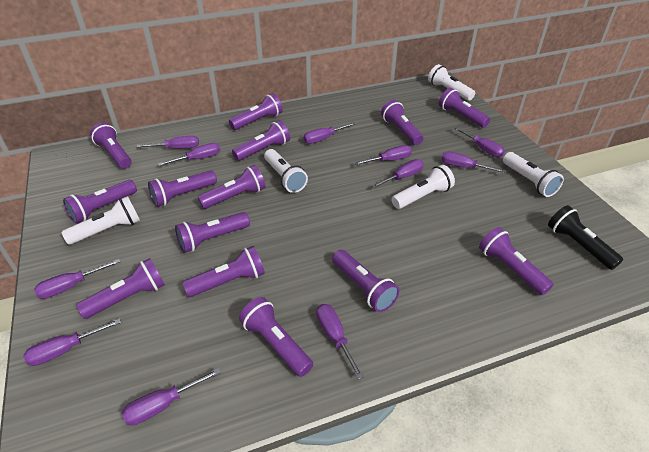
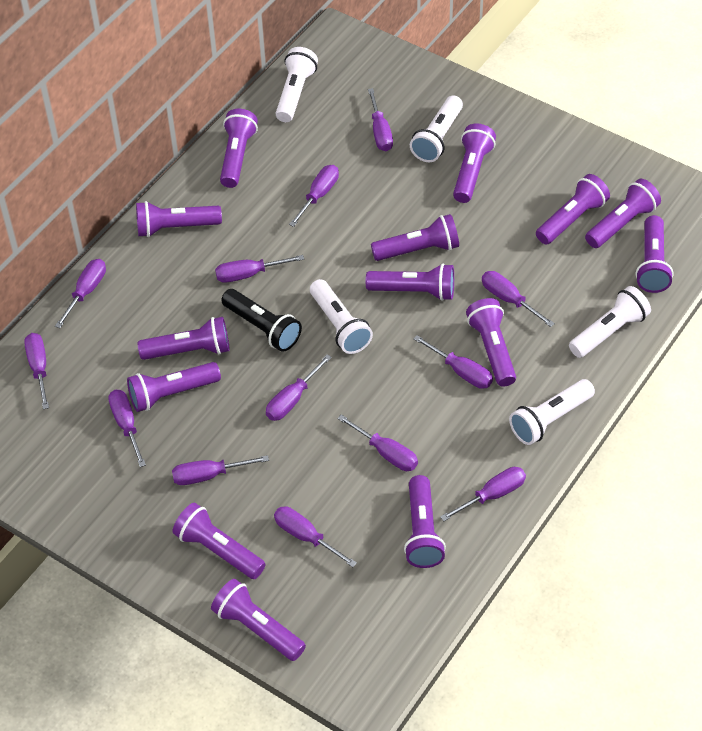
purple screwdriver: 11 -> 13

